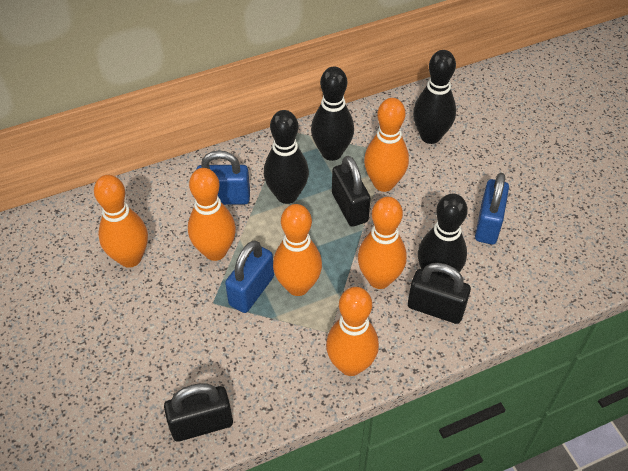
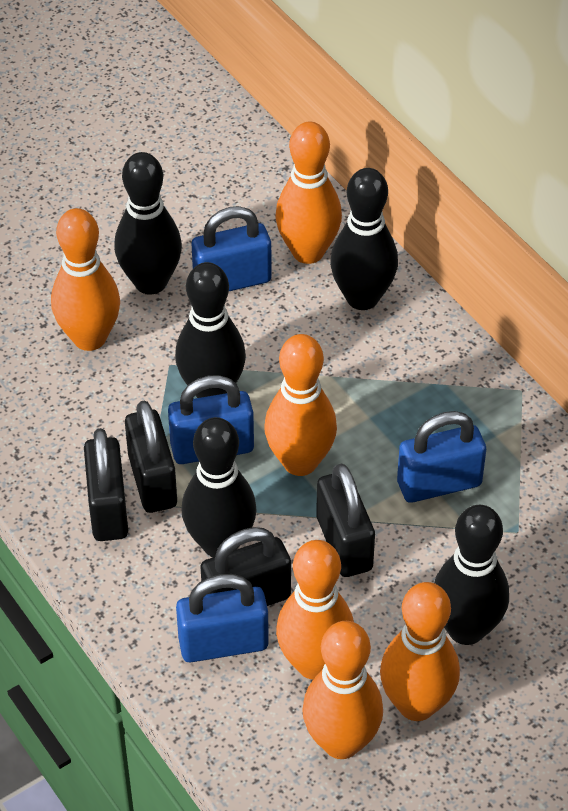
black bowling pin: 4 -> 5
black padlock: 3 -> 4
blue padlock: 3 -> 4

